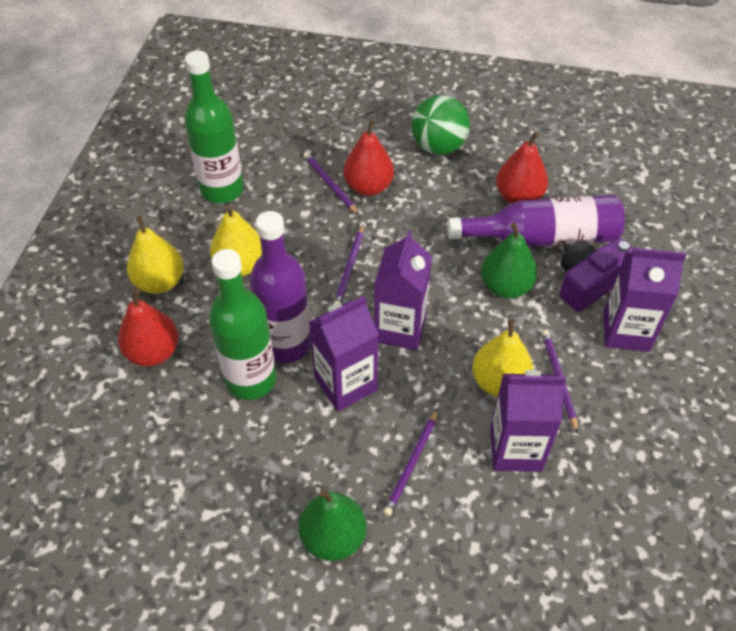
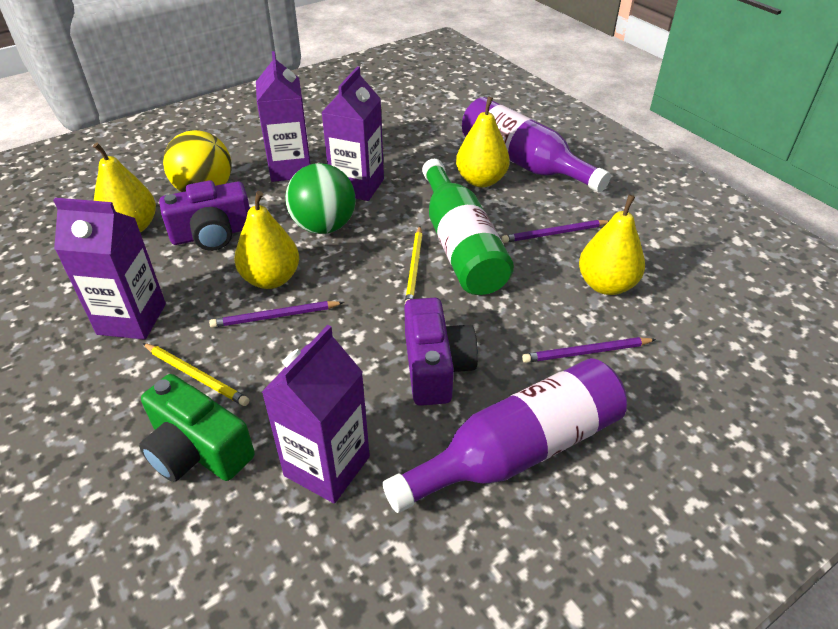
green bottle: 2 -> 1
green camera: 0 -> 1
green pear: 2 -> 0
purple camera: 1 -> 2
purple pencil: 4 -> 3
red pear: 3 -> 0
yellow ball: 0 -> 1
yellow pear: 3 -> 4
yellow pencil: 0 -> 2

